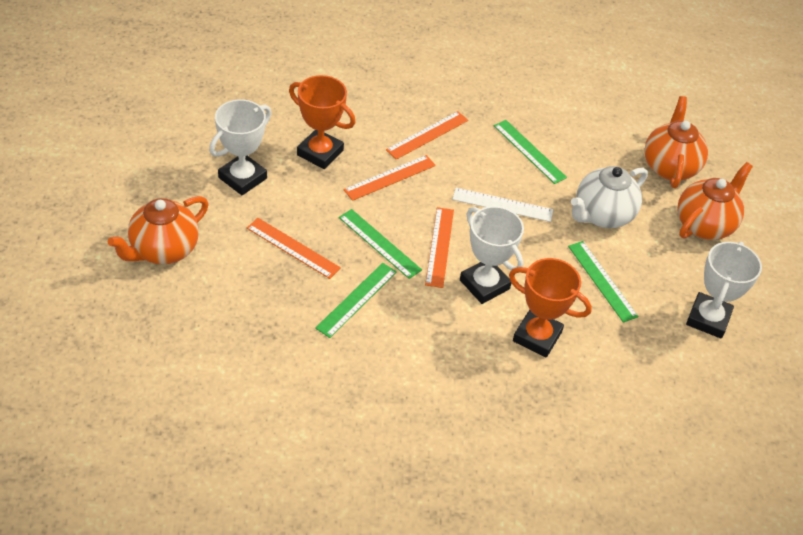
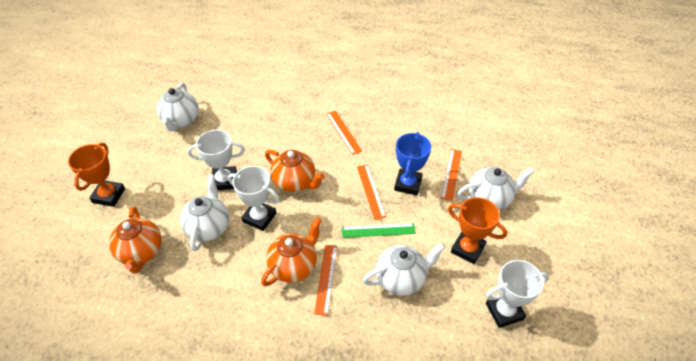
blue trophy: 0 -> 1
green ruler: 4 -> 1
white ruler: 1 -> 0
white teapot: 1 -> 4

